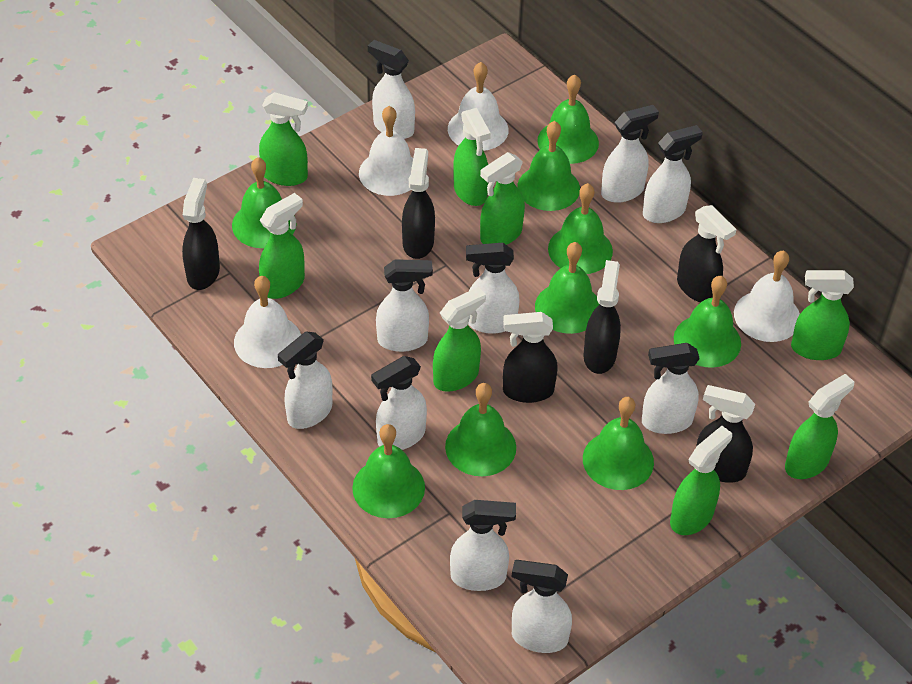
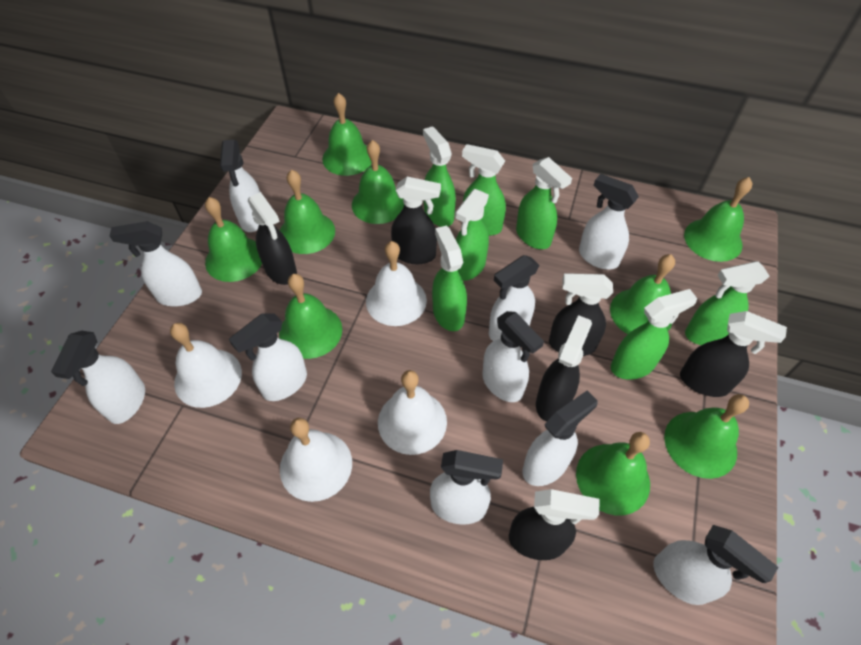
green spray bottle: 8 -> 7

